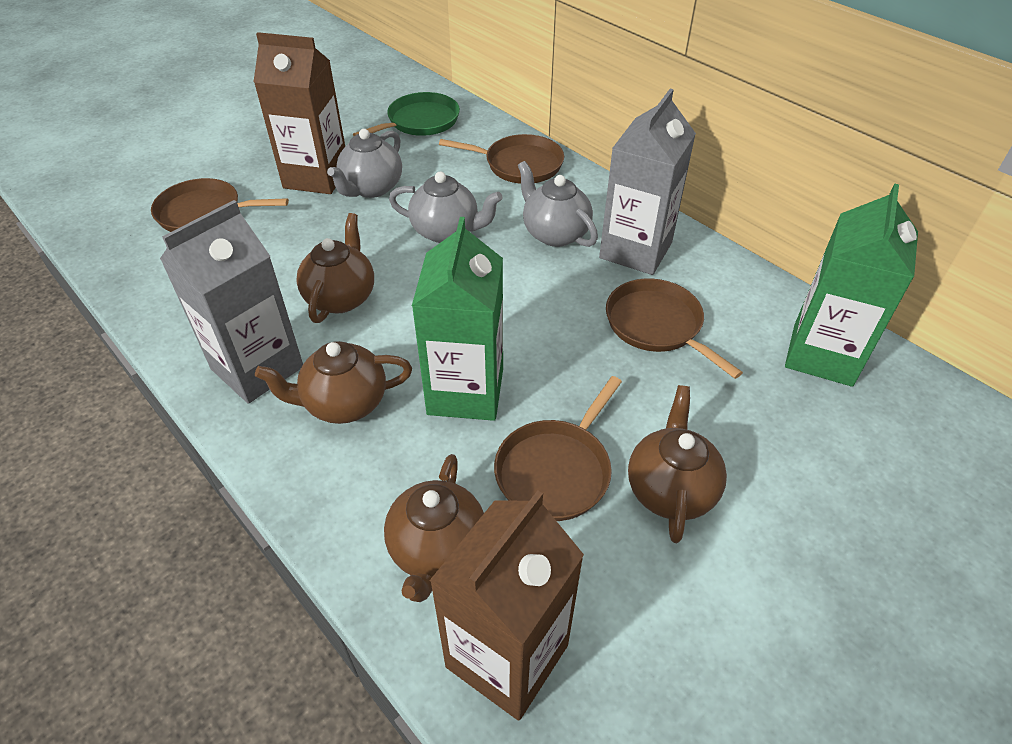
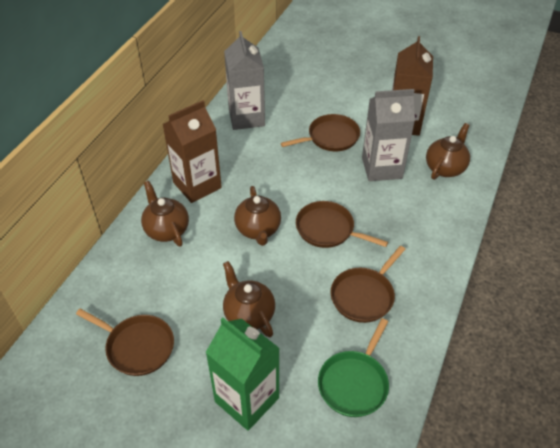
green carton: 2 -> 1
grey teapot: 3 -> 0

